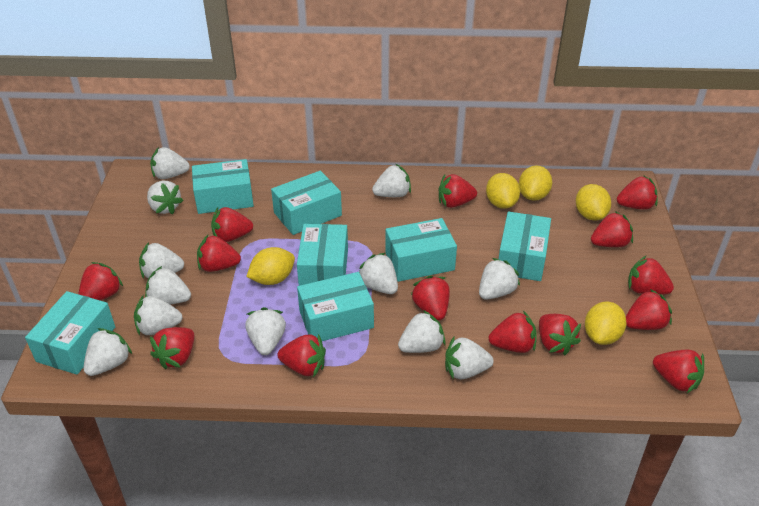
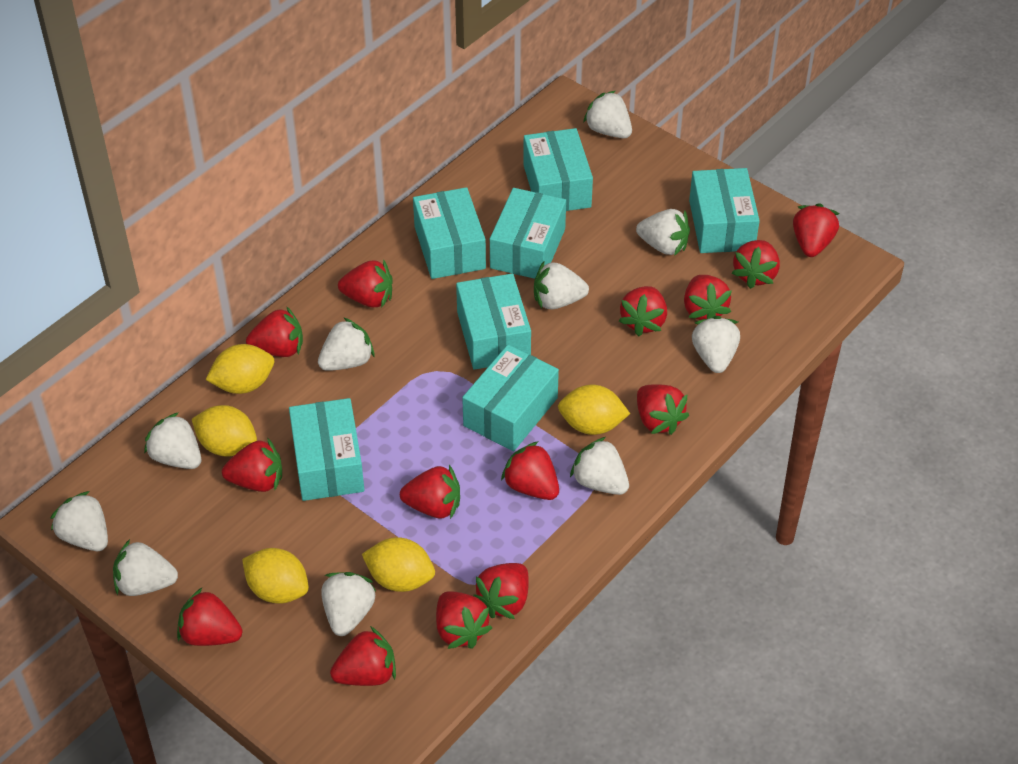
white strawberry: 12 -> 10

